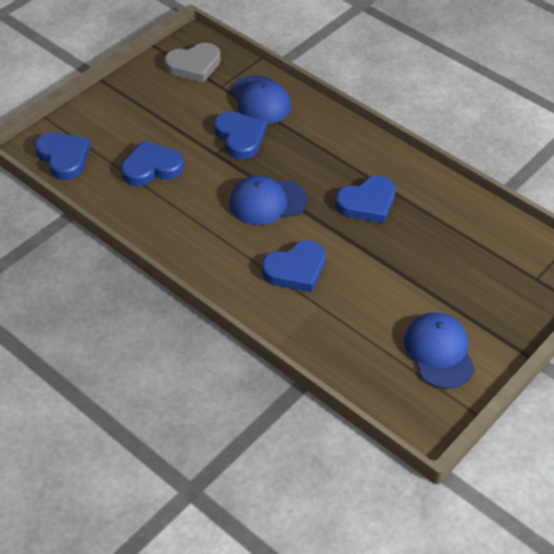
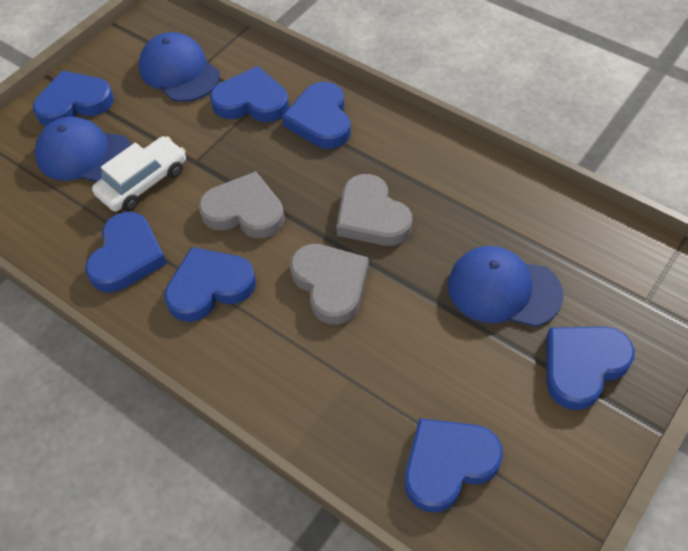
blue heart: 5 -> 7
grey heart: 1 -> 3
white car: 0 -> 1

